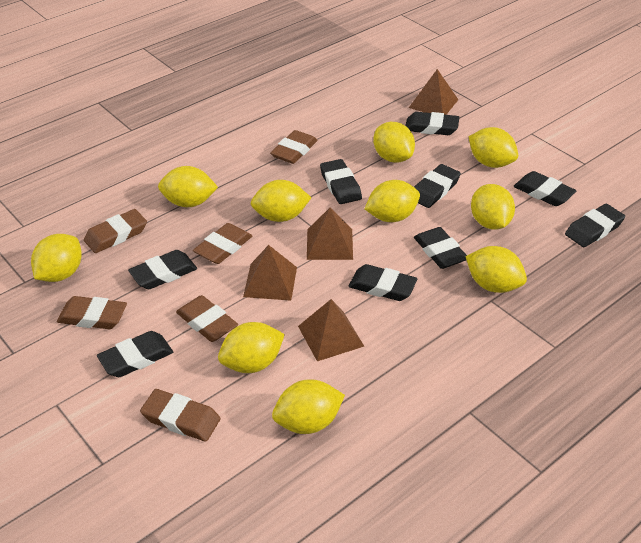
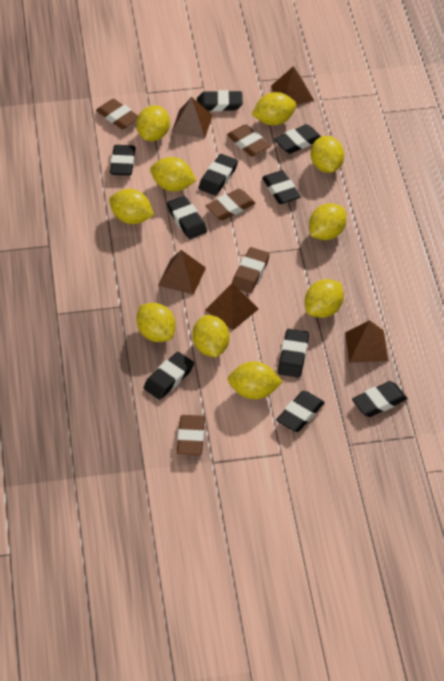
black eraser: 9 -> 10
brown eraser: 6 -> 5
brown pyramid: 4 -> 5

